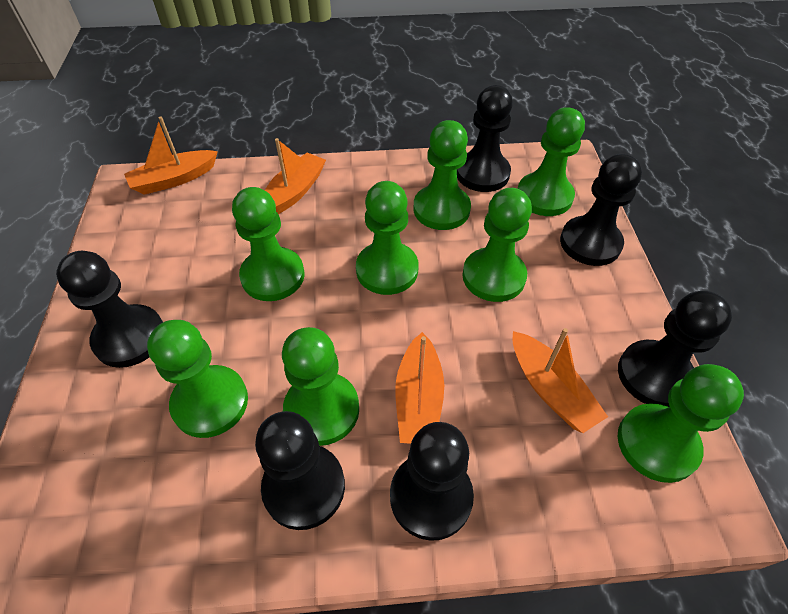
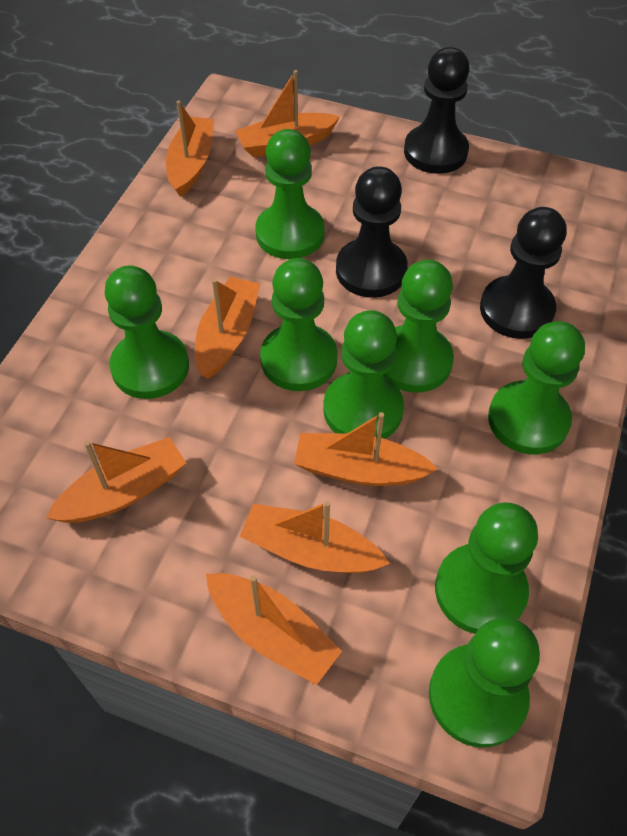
black pawn: 6 -> 3
orange boat: 4 -> 7

